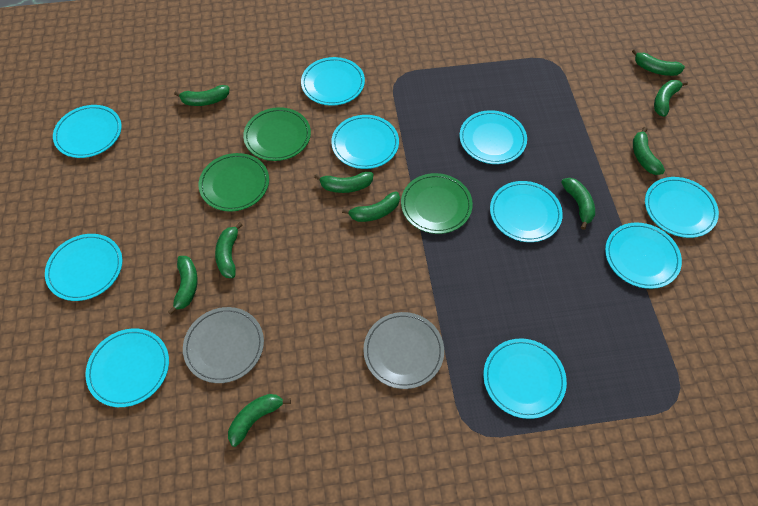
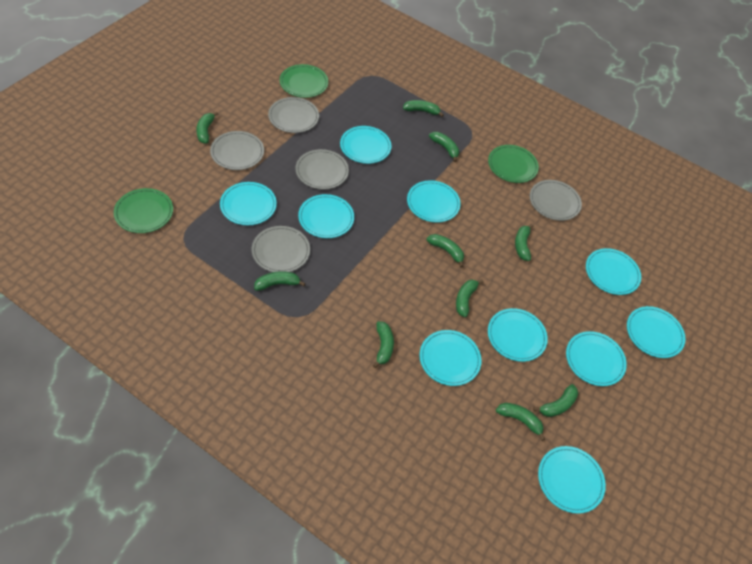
grey plate: 2 -> 5

